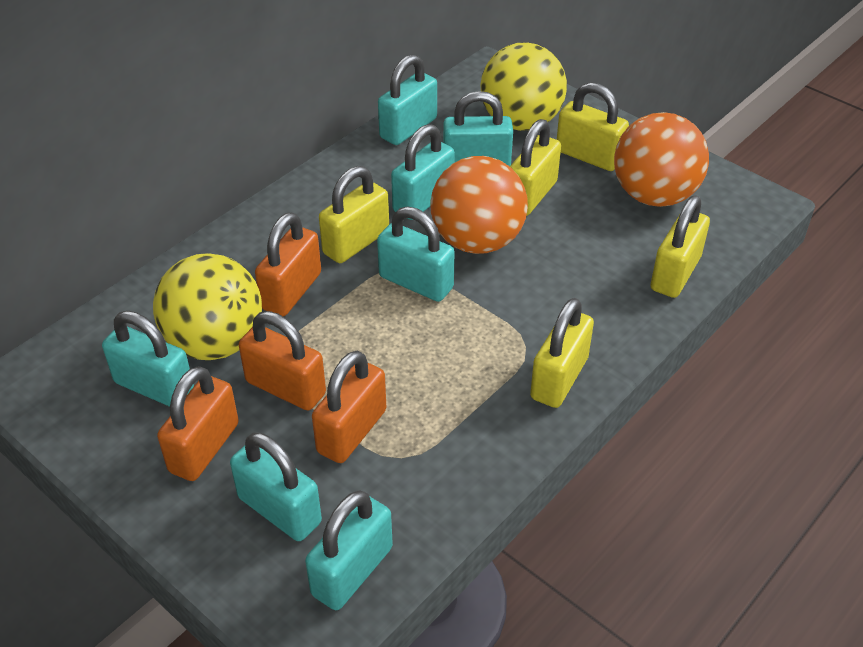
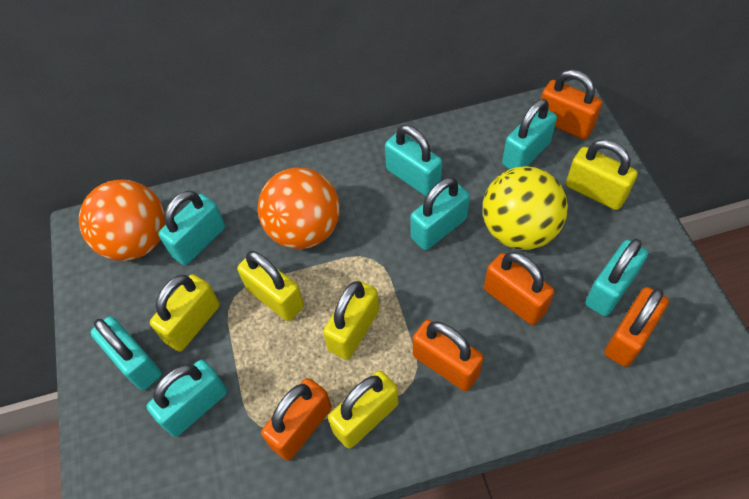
orange padlock: 4 -> 5
yellow ball: 2 -> 1

